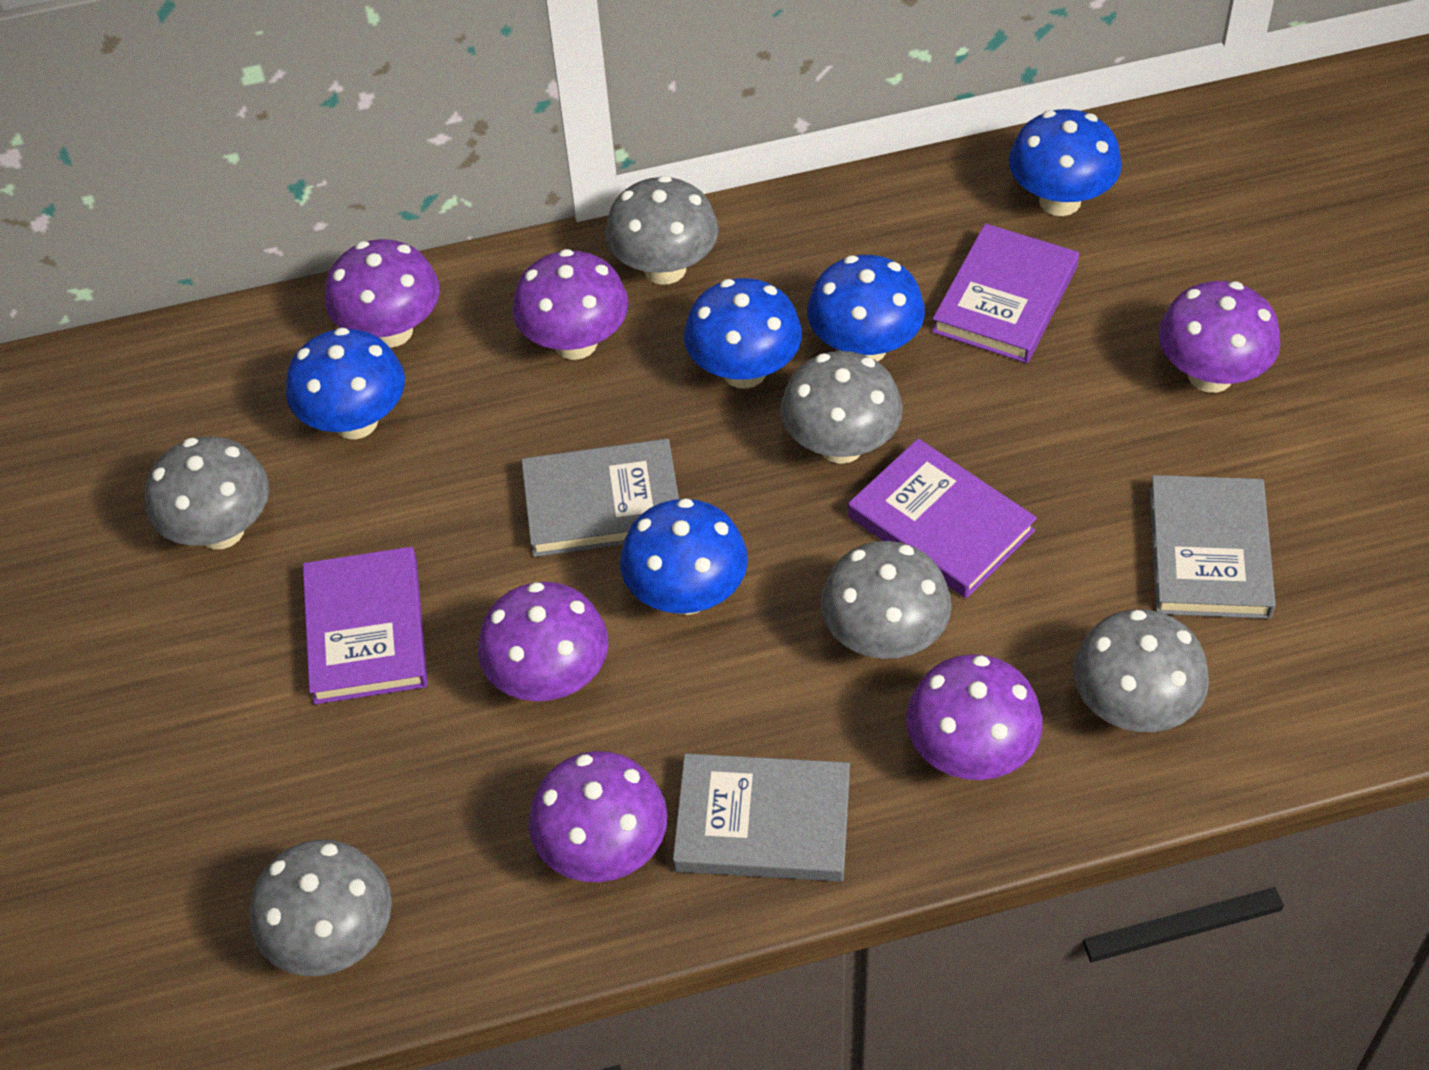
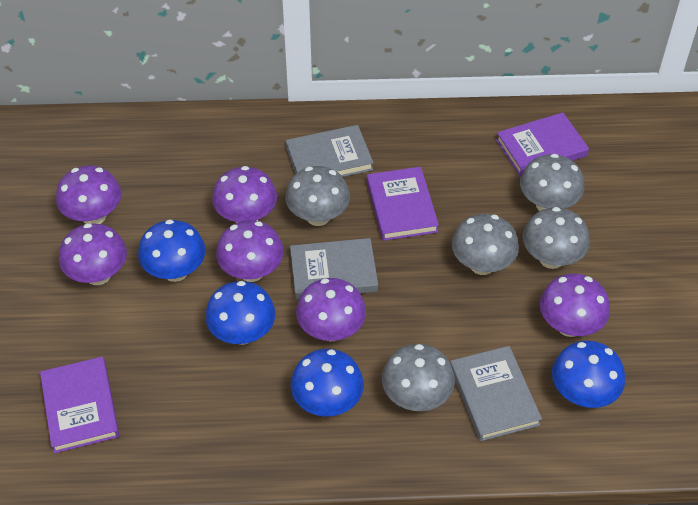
blue mushroom: 5 -> 4
grey mushroom: 6 -> 5

